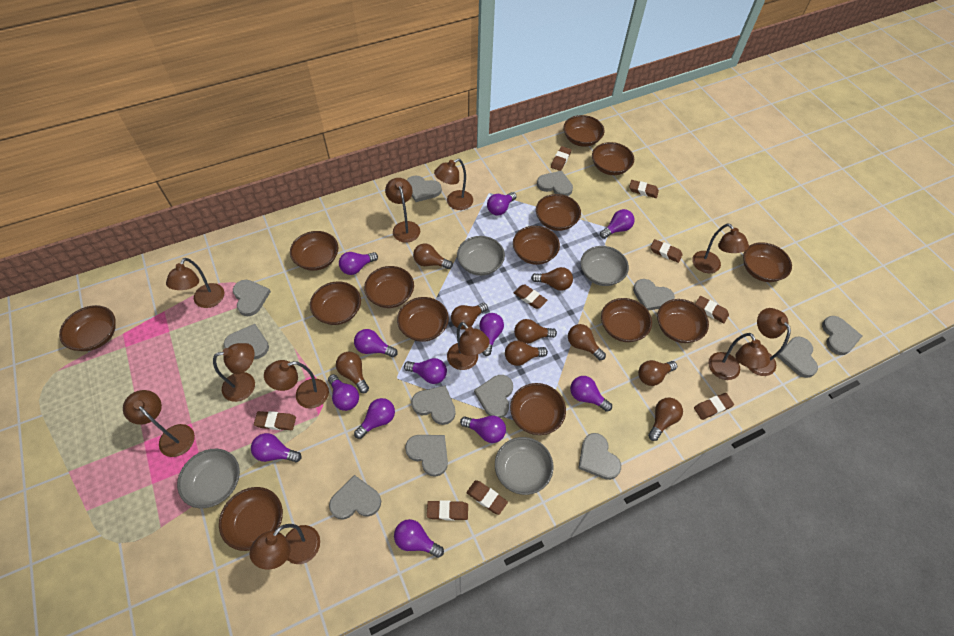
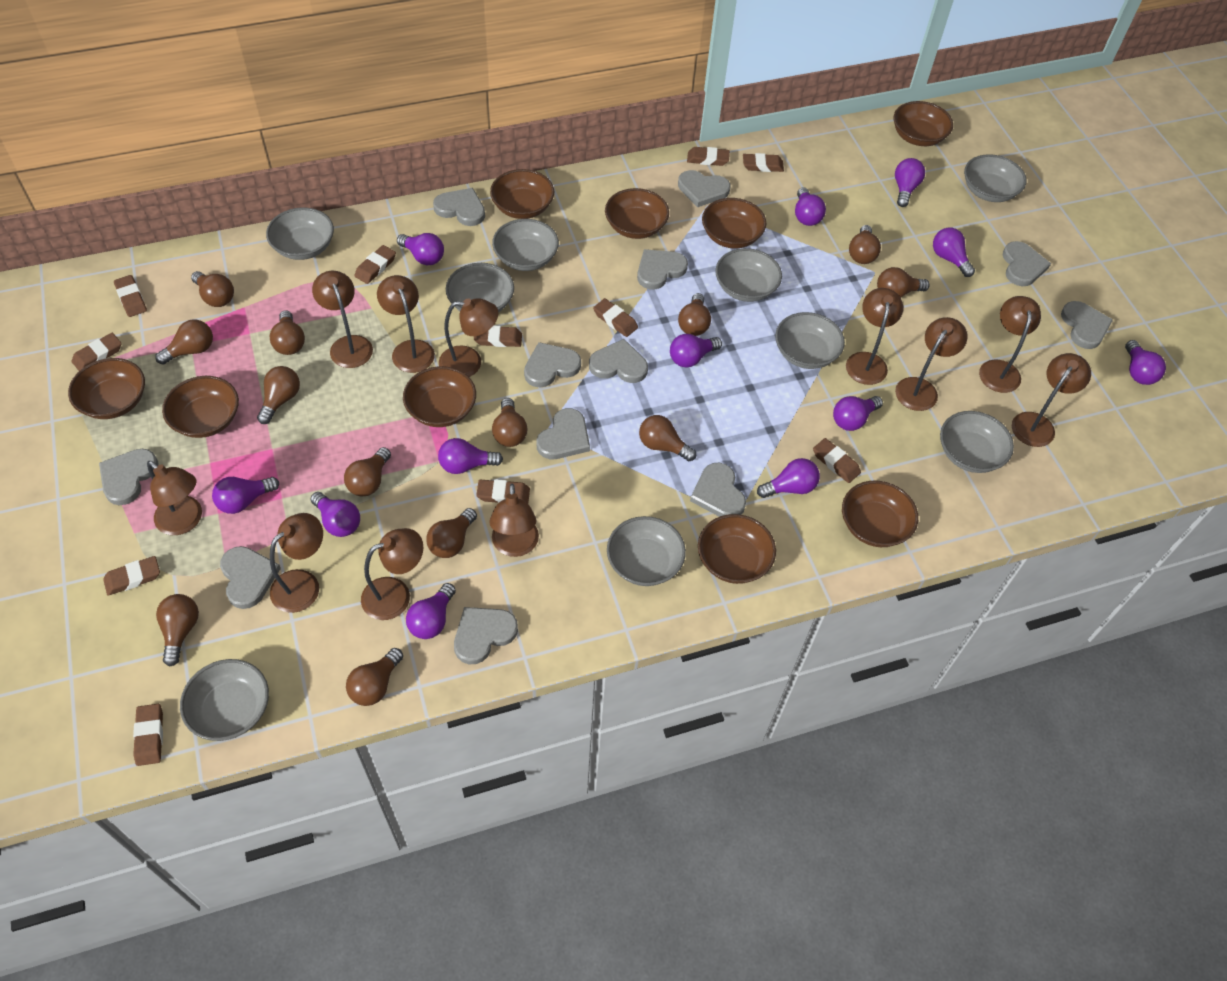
brown bowl: 14 -> 9
brown eraser: 9 -> 11
brown light bulb: 9 -> 13
grey bowl: 4 -> 9

